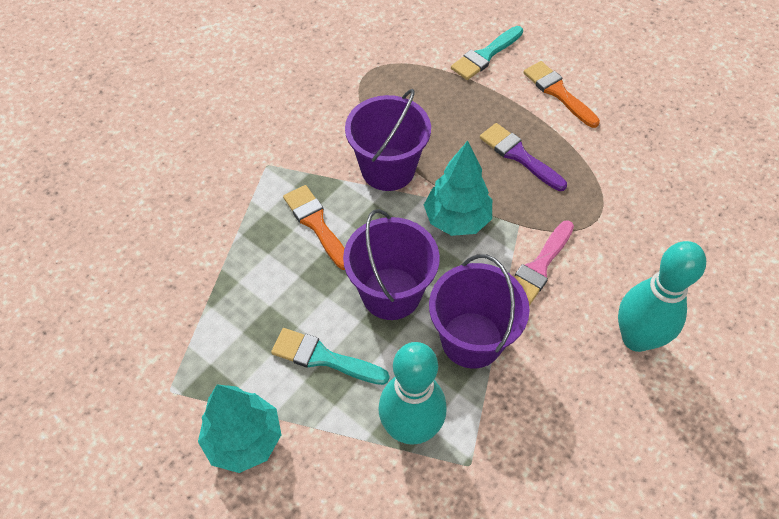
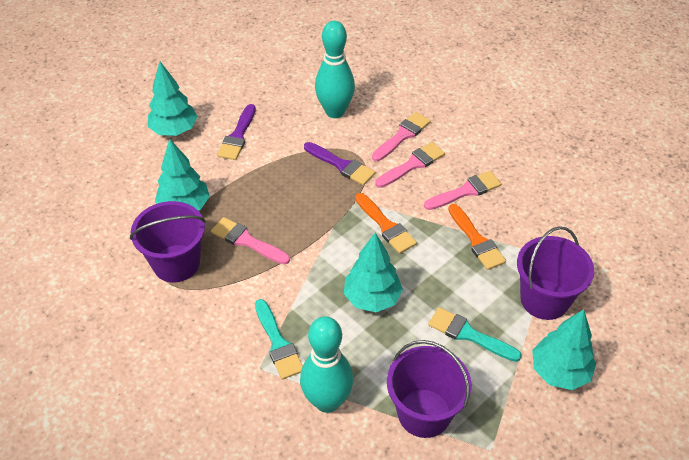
pink brush: 1 -> 4
purple brush: 1 -> 2
turquoise tree: 2 -> 4

